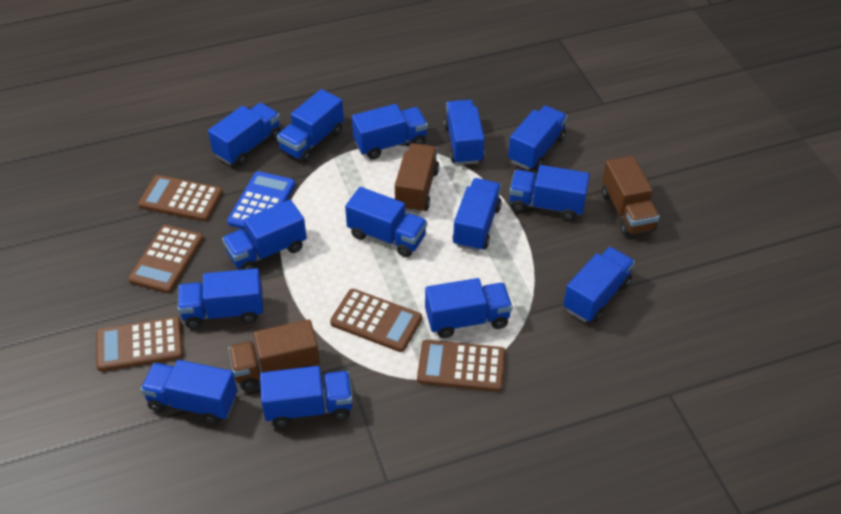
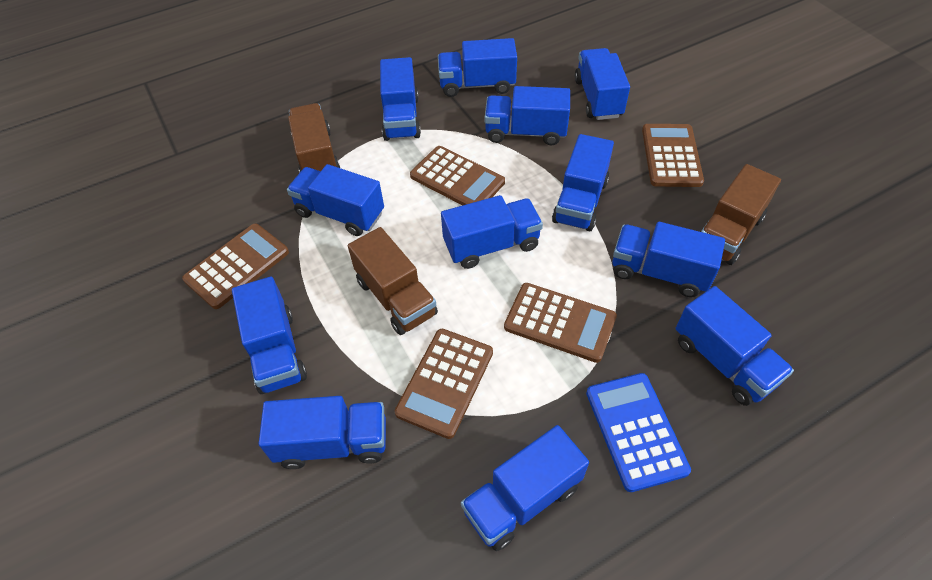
blue truck: 14 -> 12

